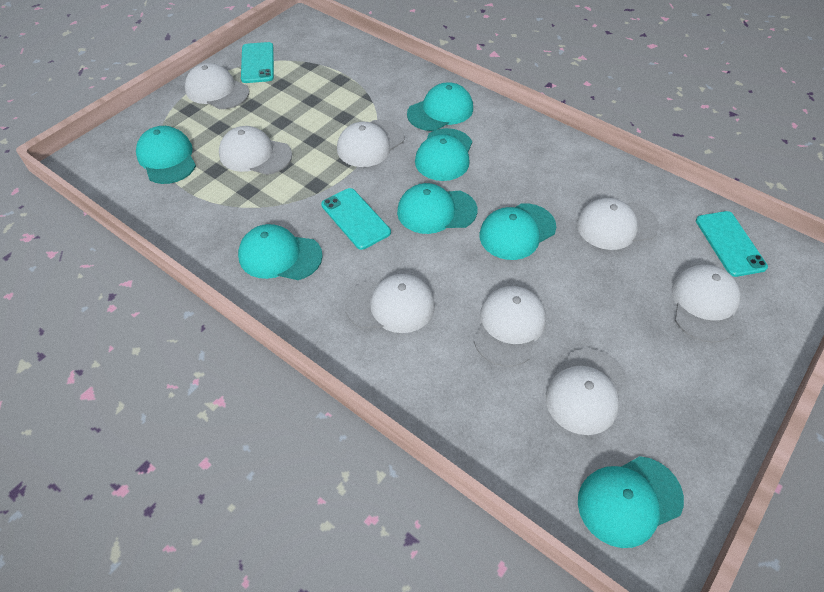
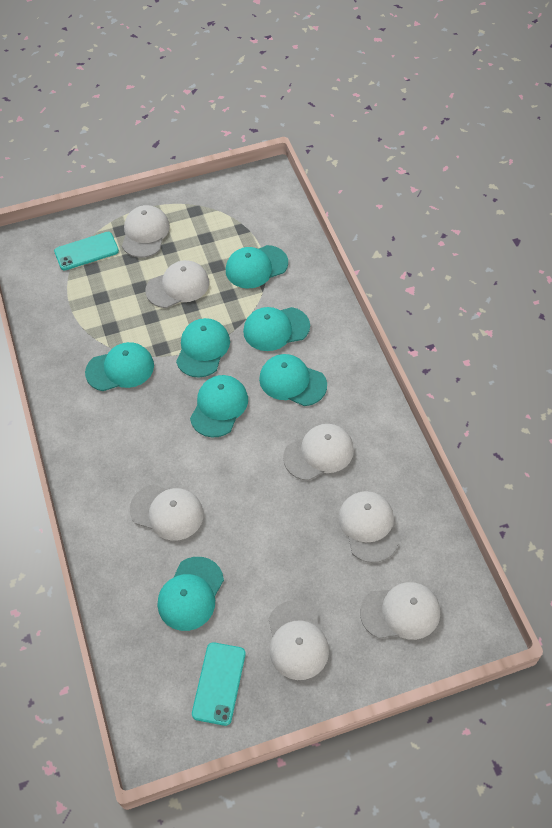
turquoise phone: 3 -> 2
white cap: 8 -> 7

